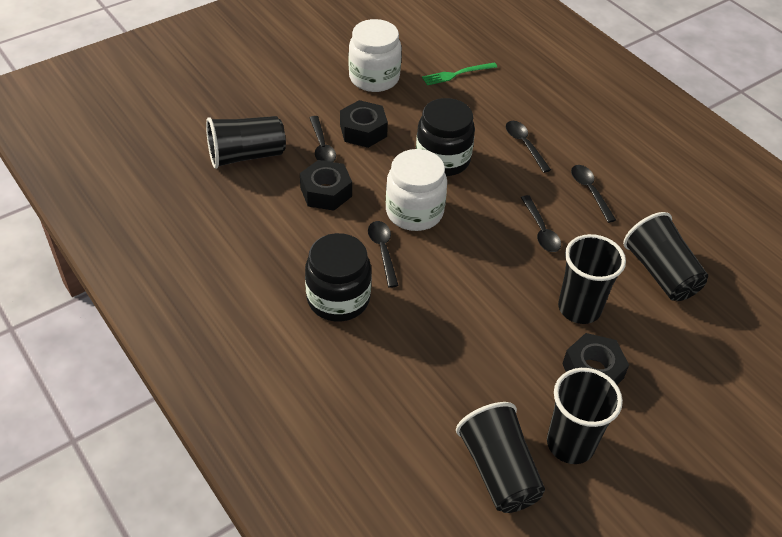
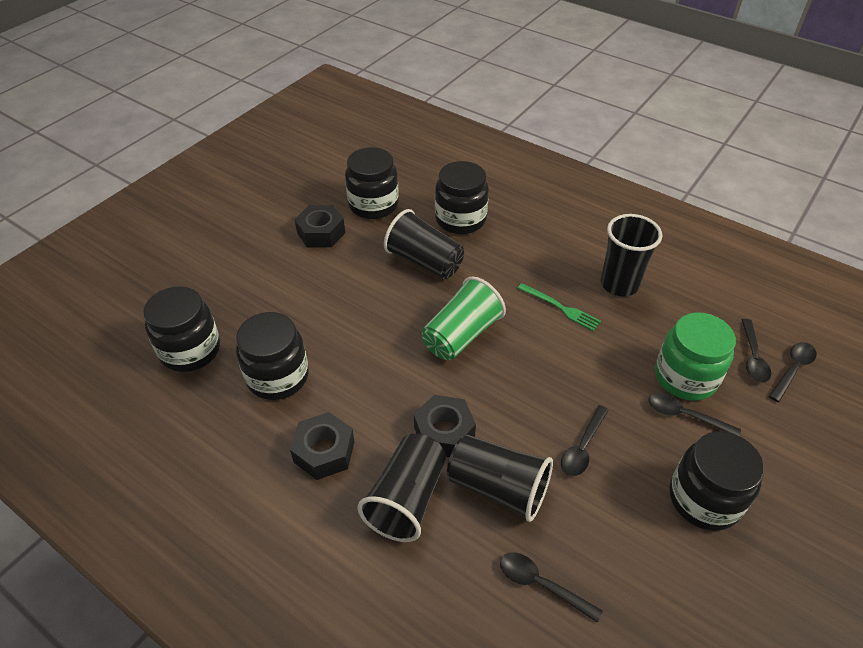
black cup: 5 -> 4
black jar: 2 -> 5
green cup: 0 -> 1
green jar: 0 -> 1
white jar: 2 -> 0

